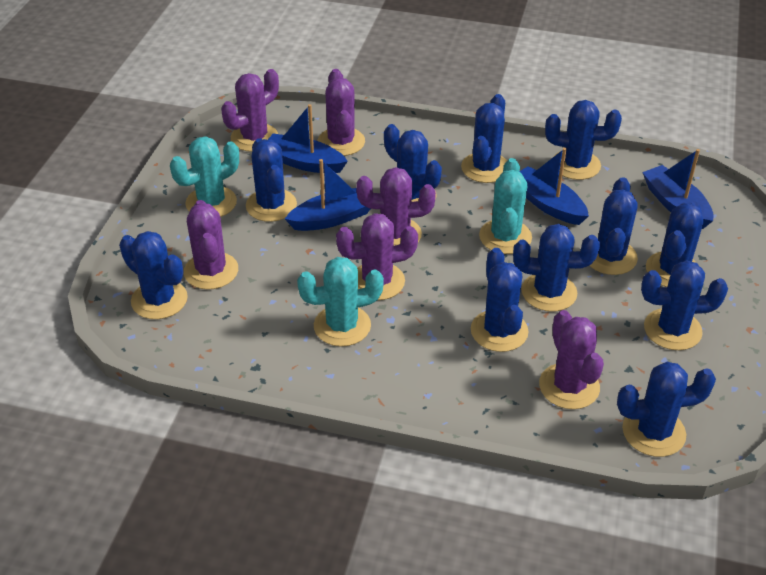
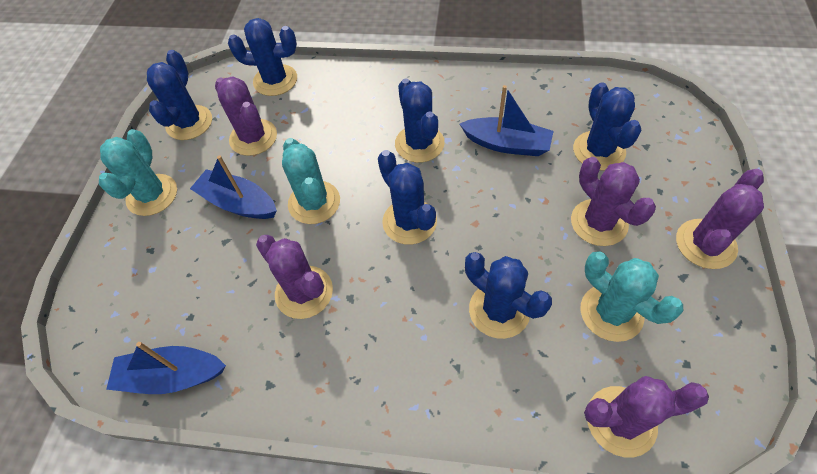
blue boat: 4 -> 3
blue cactus: 11 -> 6
purple cactus: 6 -> 5

